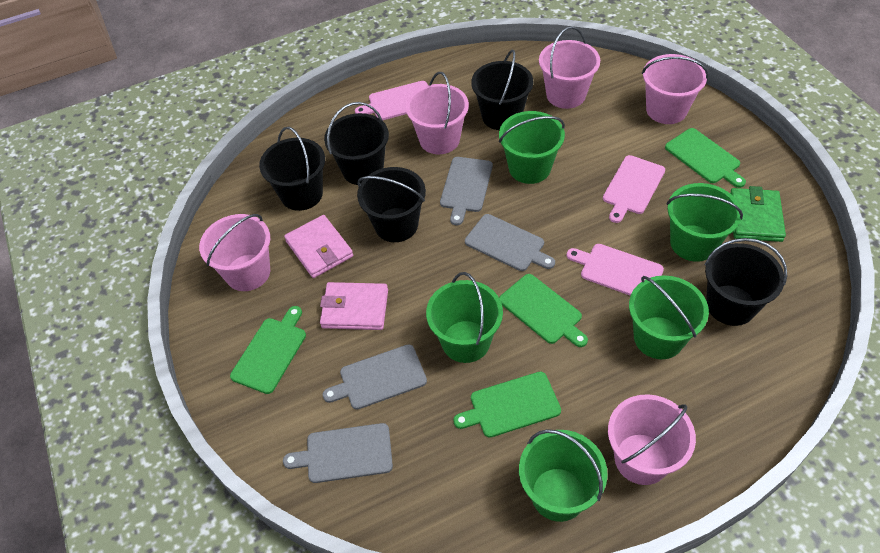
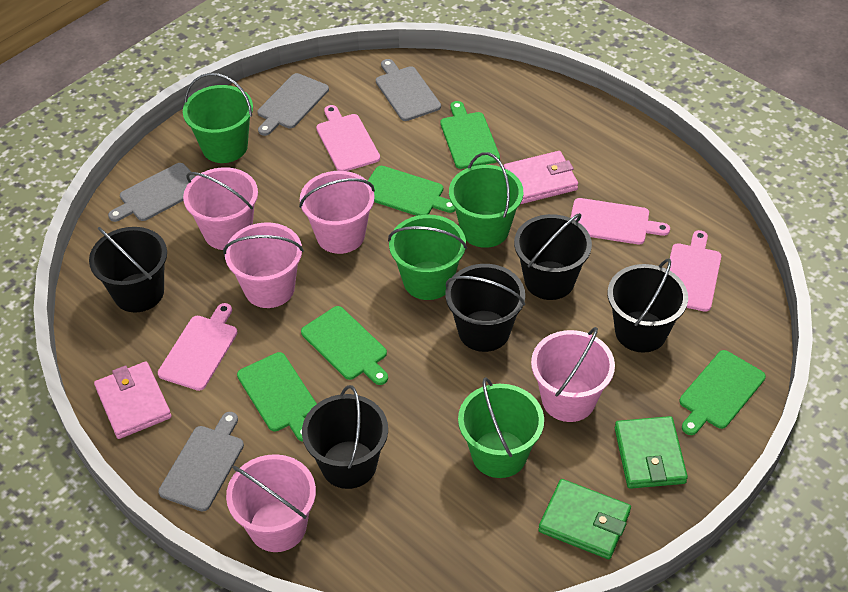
green bucket: 5 -> 4
green cutting board: 4 -> 5
green wallet: 1 -> 2
pink cutting board: 3 -> 4

